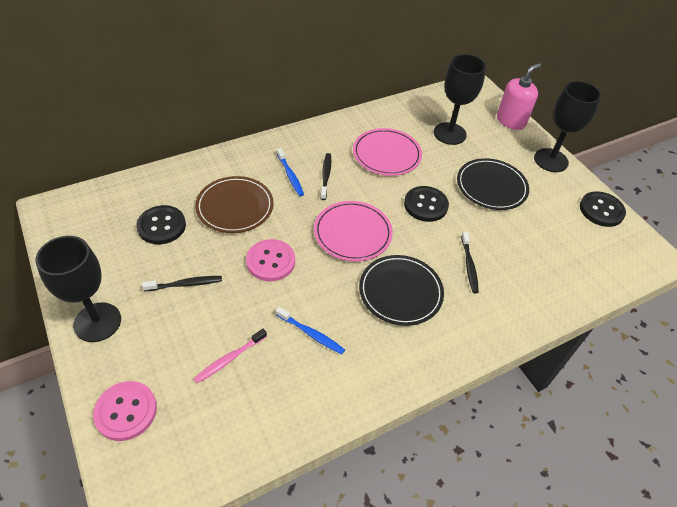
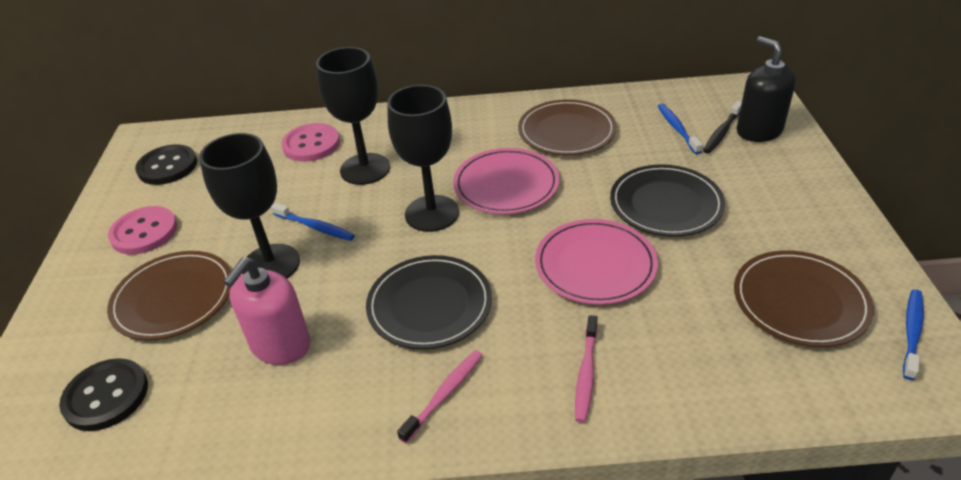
black button: 3 -> 2
black soap dispenser: 0 -> 1
black toothbrush: 3 -> 1
blue toothbrush: 2 -> 3
brown plate: 1 -> 3
pink toothbrush: 1 -> 2

